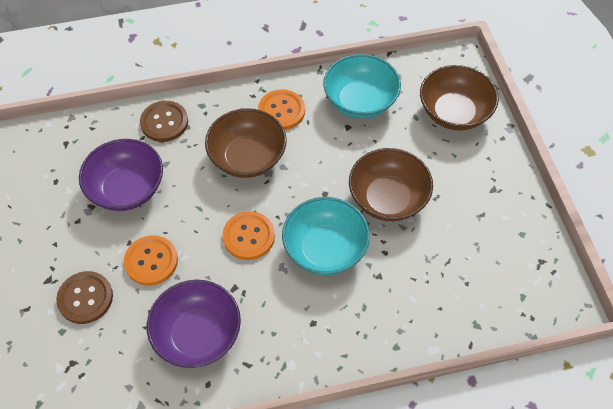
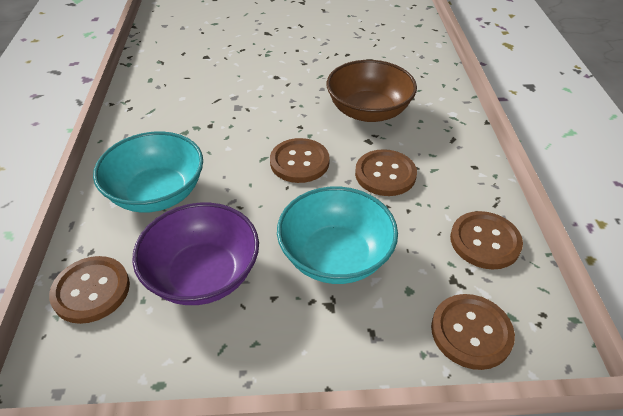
brown bowl: 3 -> 1
brown button: 2 -> 5
orange button: 3 -> 0
purple bowl: 2 -> 1

